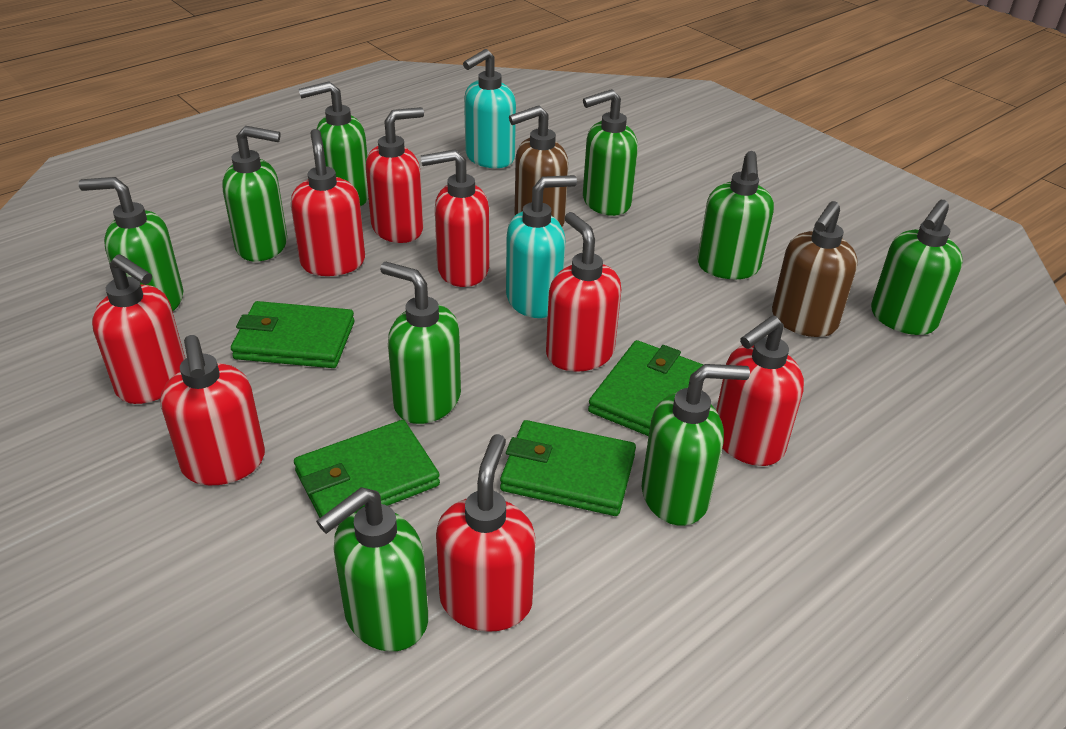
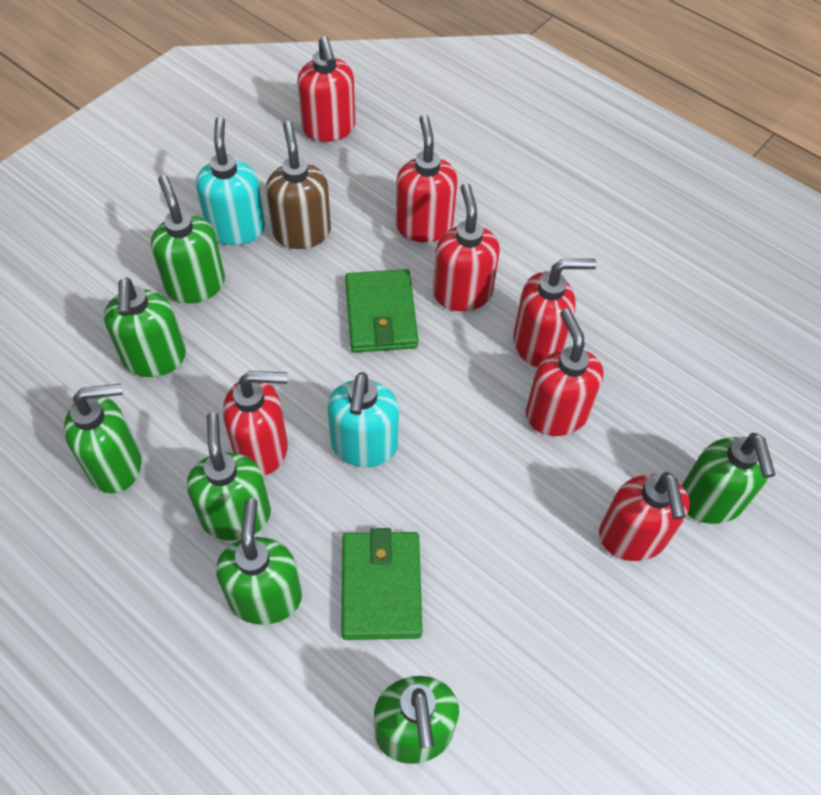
brown soap dispenser: 2 -> 1
green soap dispenser: 9 -> 7
green wallet: 4 -> 2
red soap dispenser: 8 -> 7

